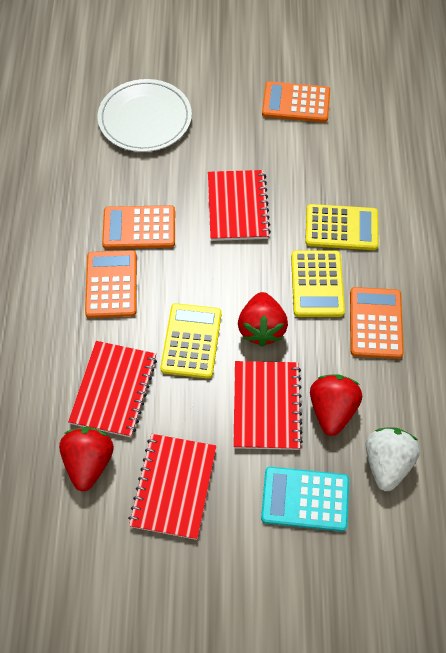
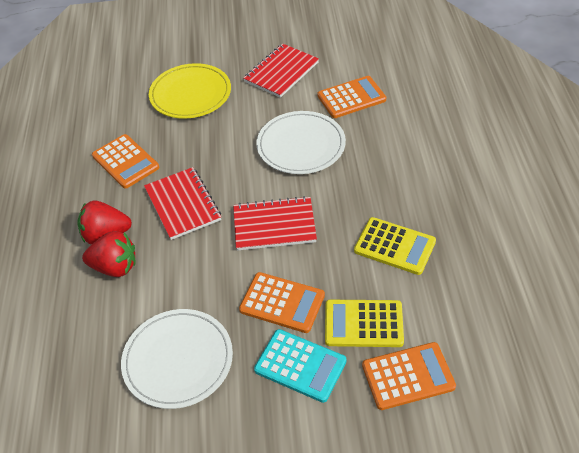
red notebook: 4 -> 3
red strawberry: 3 -> 2
white plate: 1 -> 2
white strawberry: 1 -> 0
yellow calculator: 3 -> 2
yellow plate: 0 -> 1

